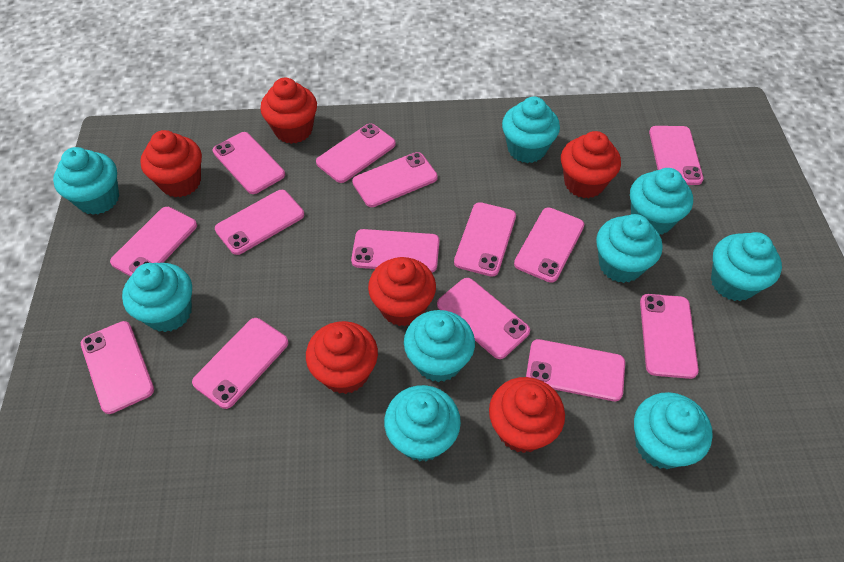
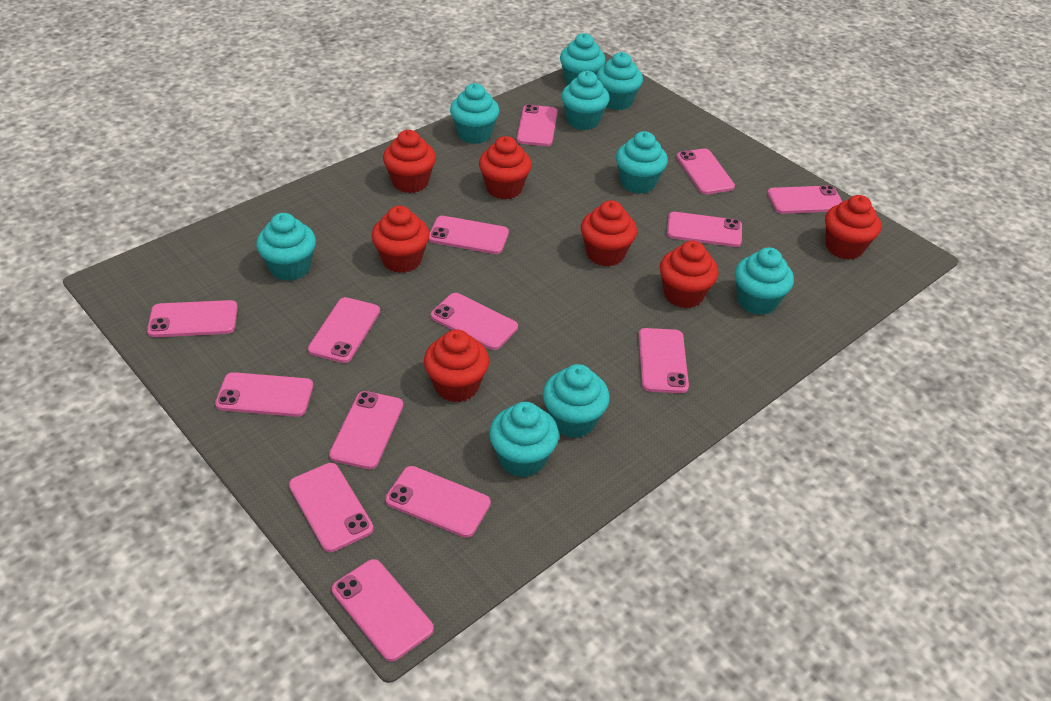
red cupcake: 6 -> 7

